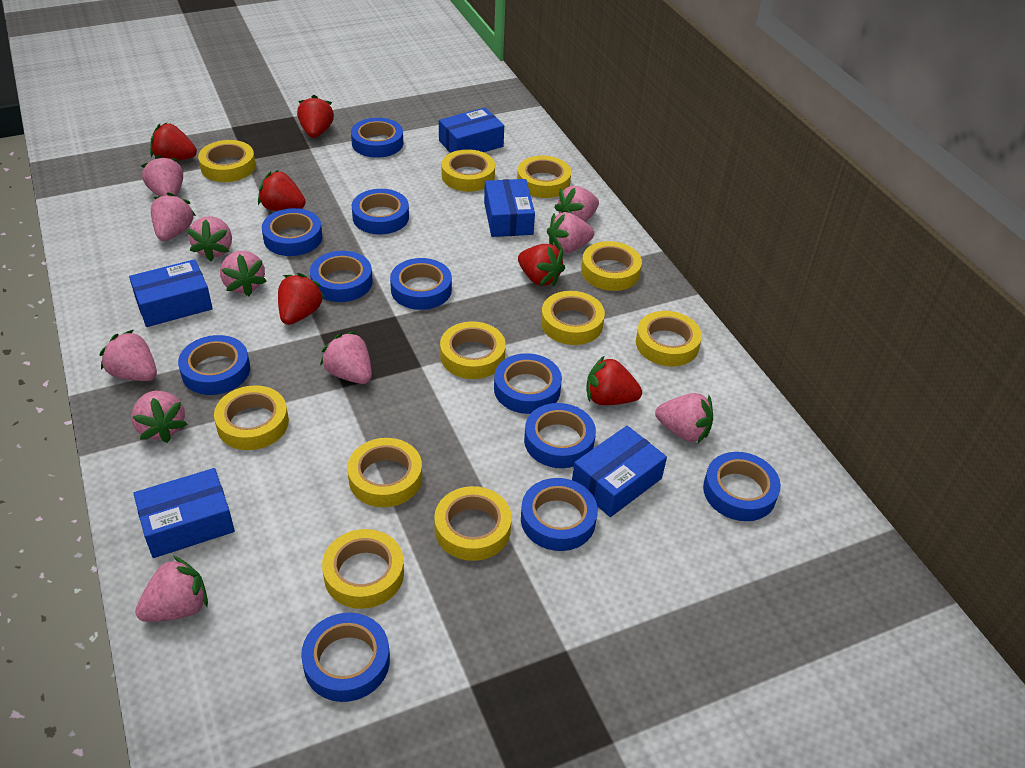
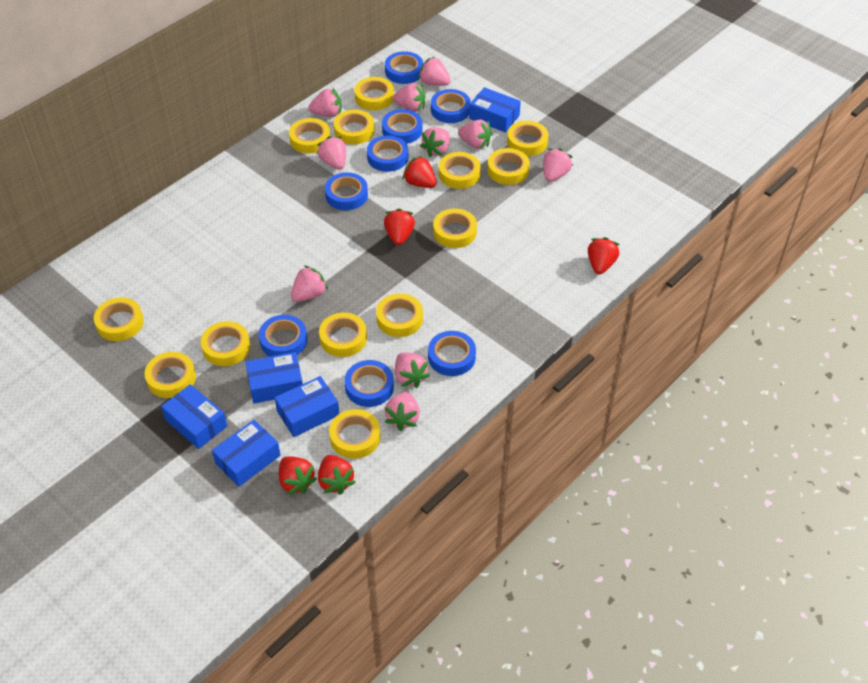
blue tape: 11 -> 8
pink strawberry: 11 -> 10
red strawberry: 6 -> 5
yellow tape: 11 -> 13

